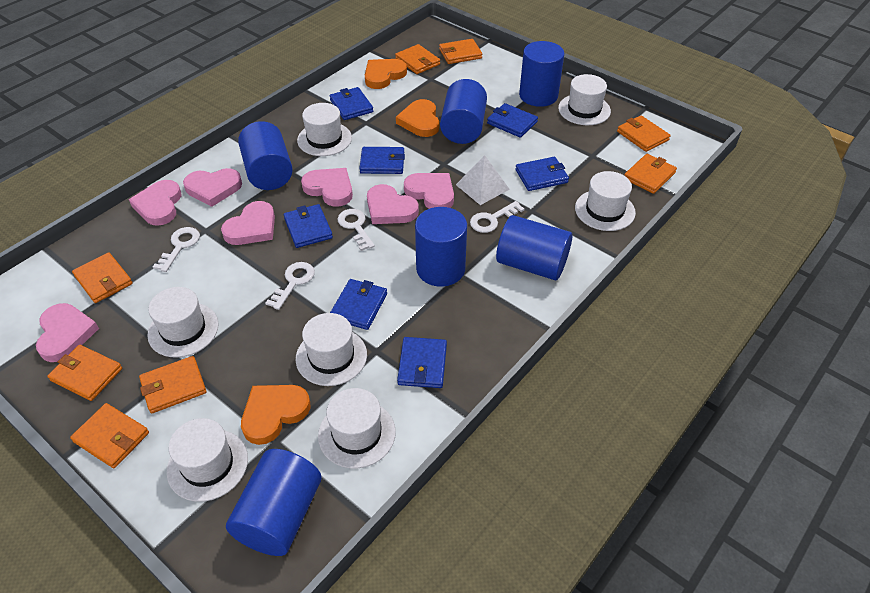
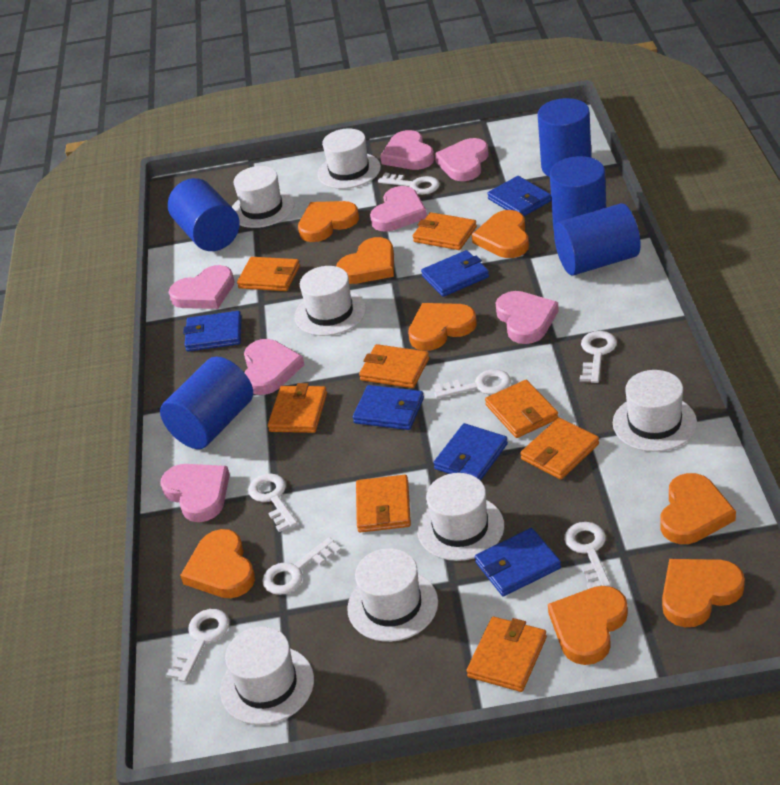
blue cylinder: 6 -> 5
blue wallet: 7 -> 6
orange heart: 3 -> 8
white key: 4 -> 7
white pyramid: 1 -> 0

